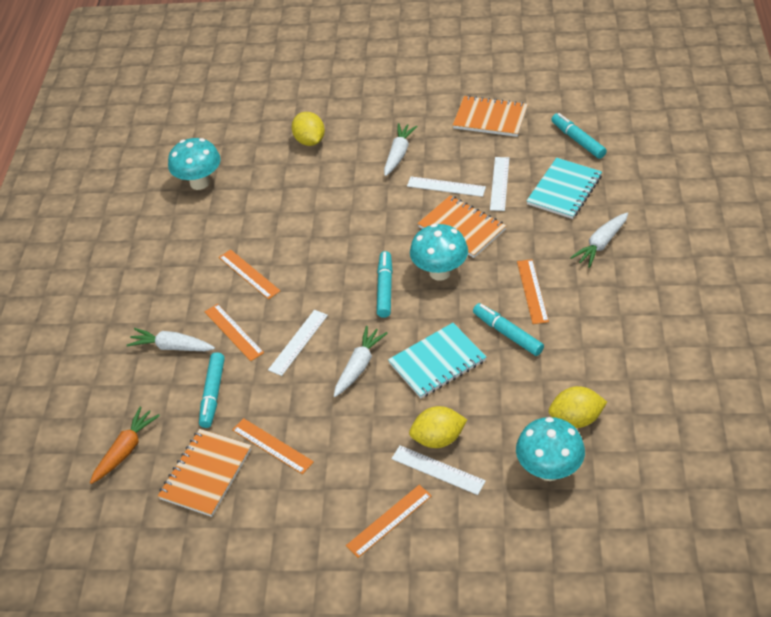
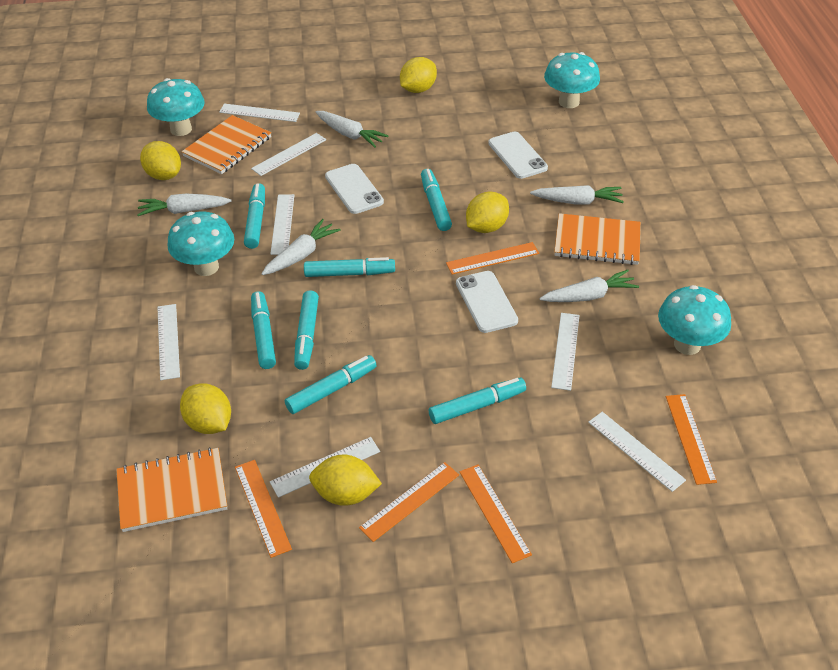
orange carrot: 1 -> 0
turquoise marker: 4 -> 7
turquoise mushroom: 3 -> 4
turquoise notebook: 2 -> 0
white carrot: 4 -> 5
white phone: 0 -> 3
white ruler: 4 -> 7
yellow lemon: 3 -> 5

